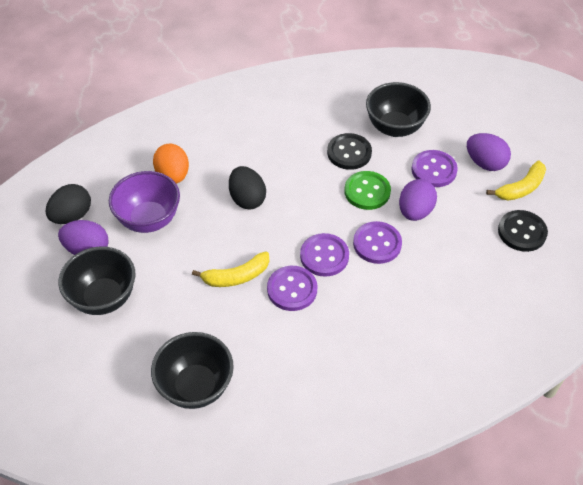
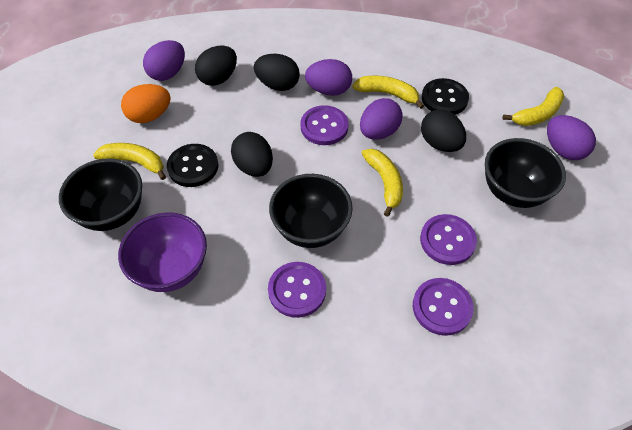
black egg: 2 -> 4
green button: 1 -> 0
purple egg: 3 -> 4
yellow banana: 2 -> 4

